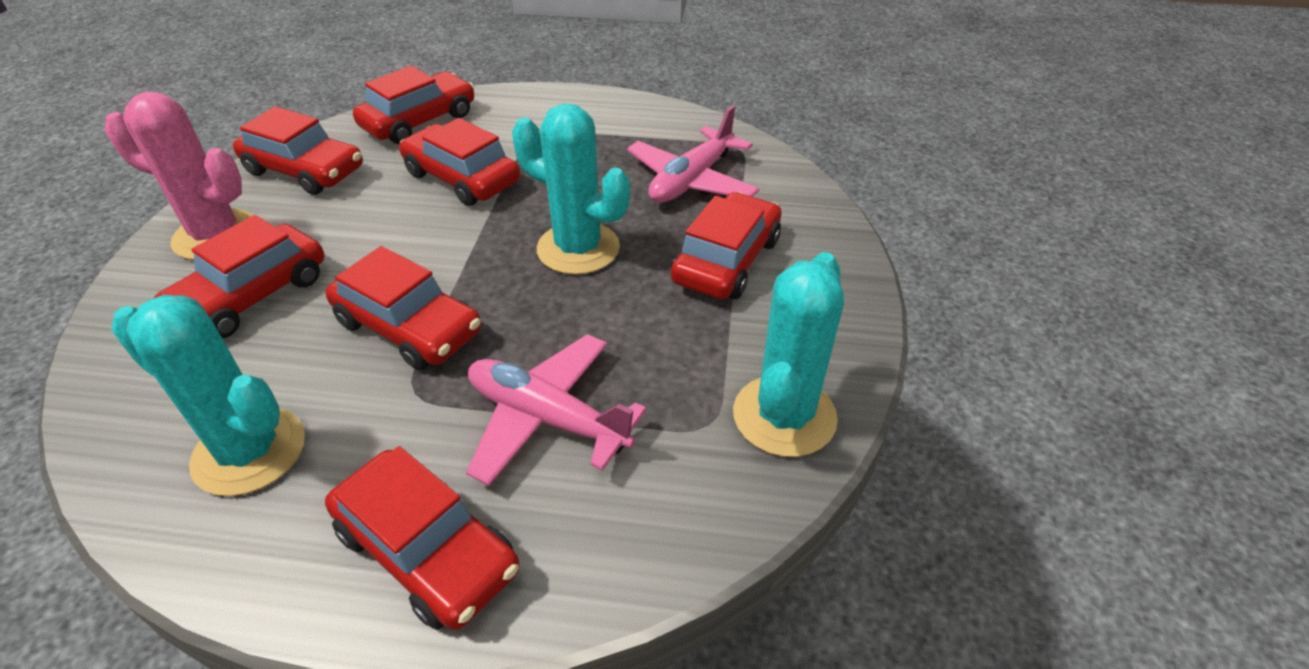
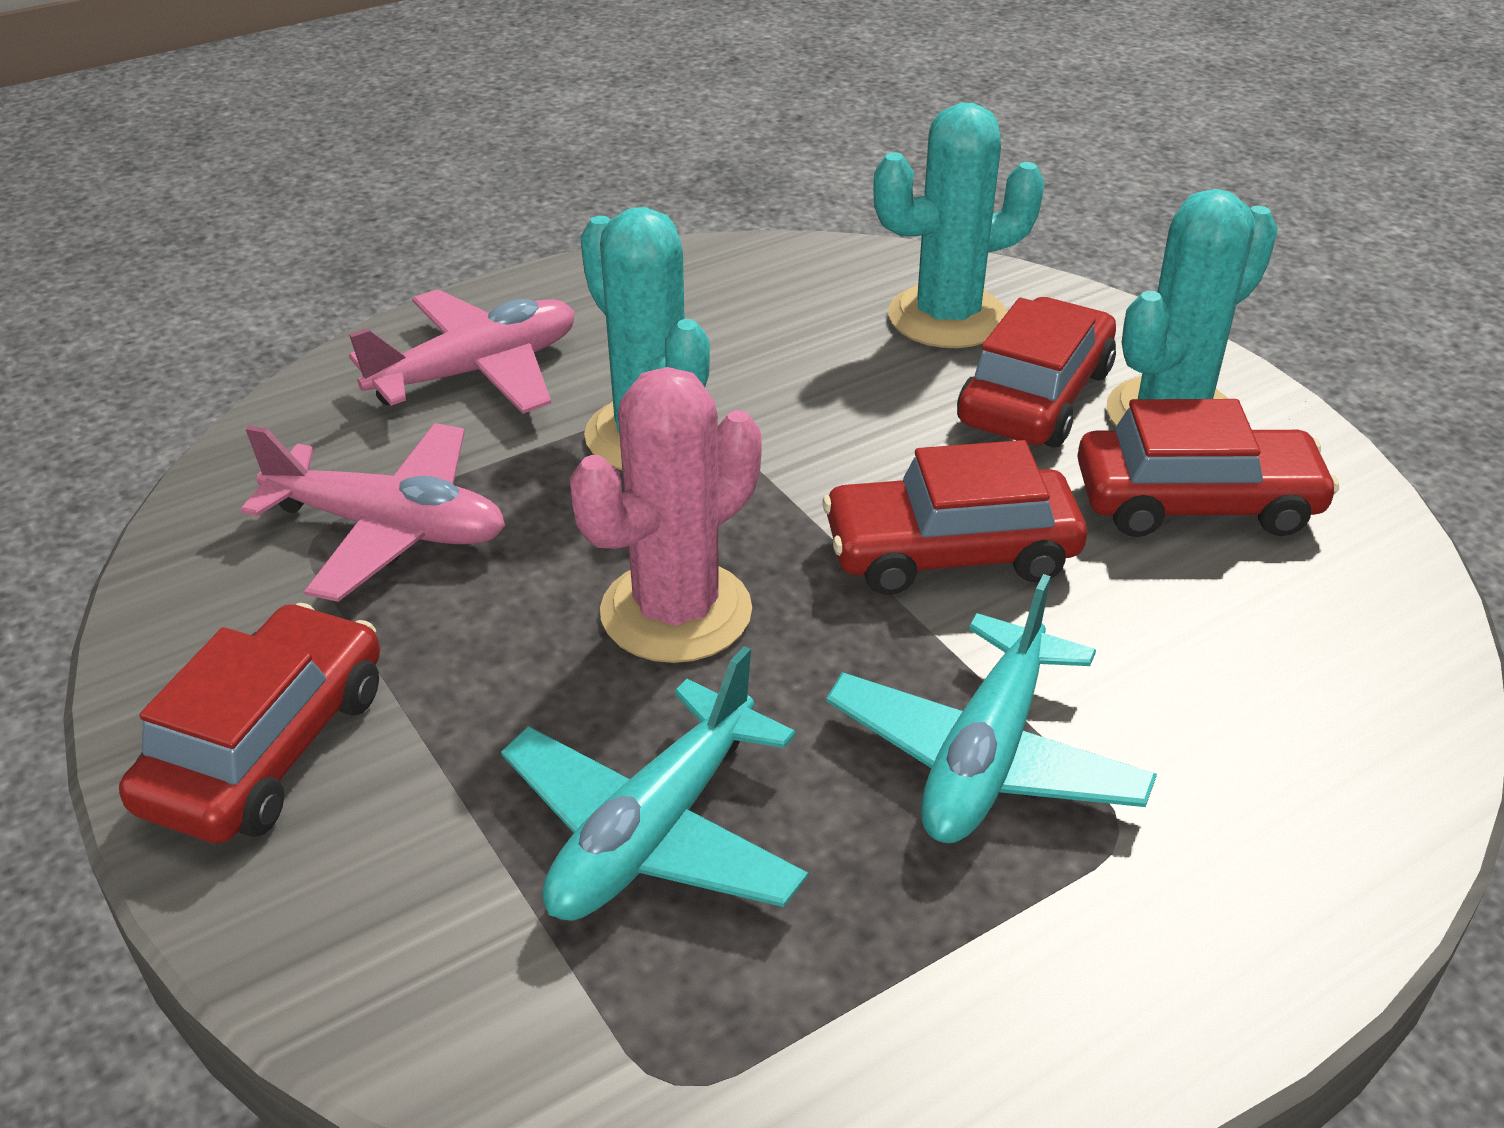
red car: 7 -> 4
turquoise plane: 0 -> 2

